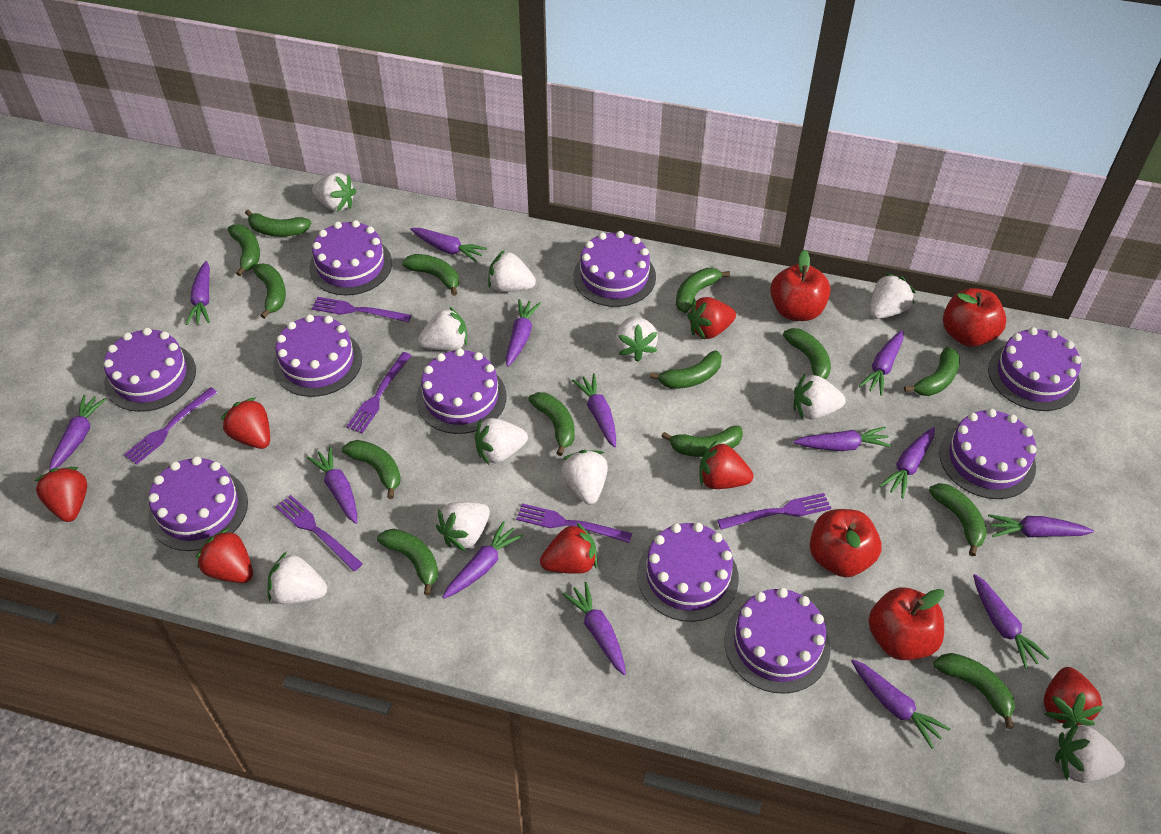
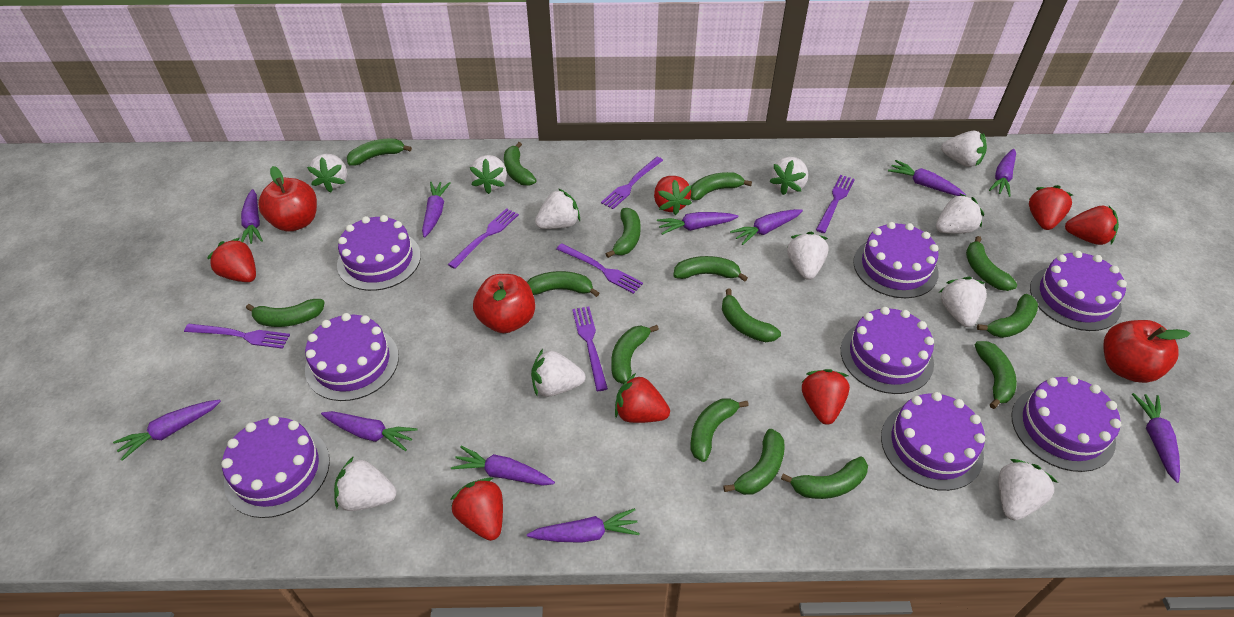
green banana: 14 -> 15
purple cake: 10 -> 8
purple carrot: 14 -> 11
red apple: 4 -> 3

